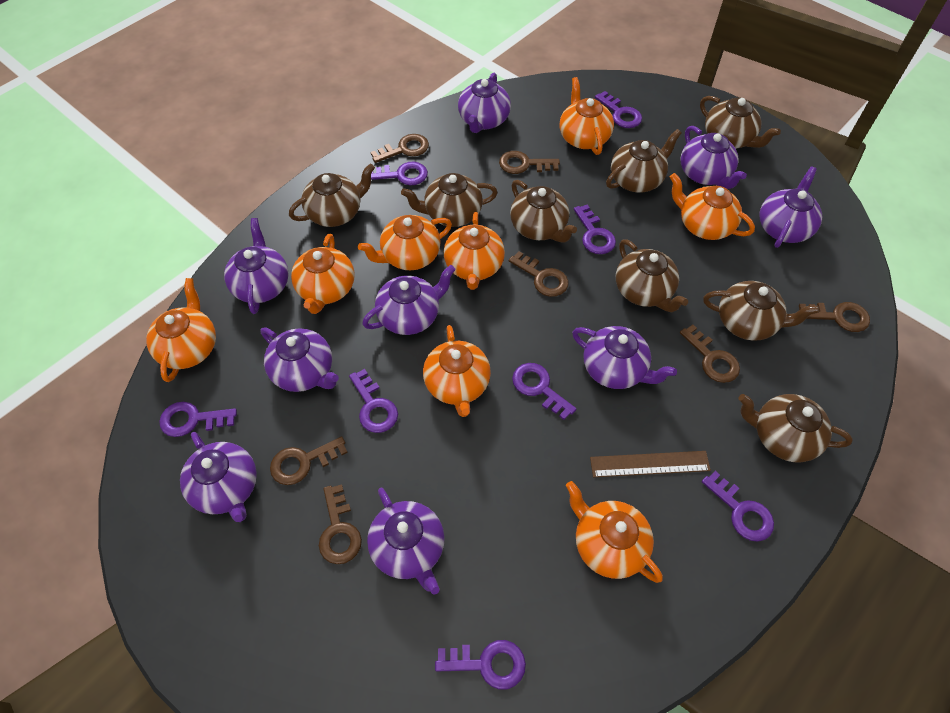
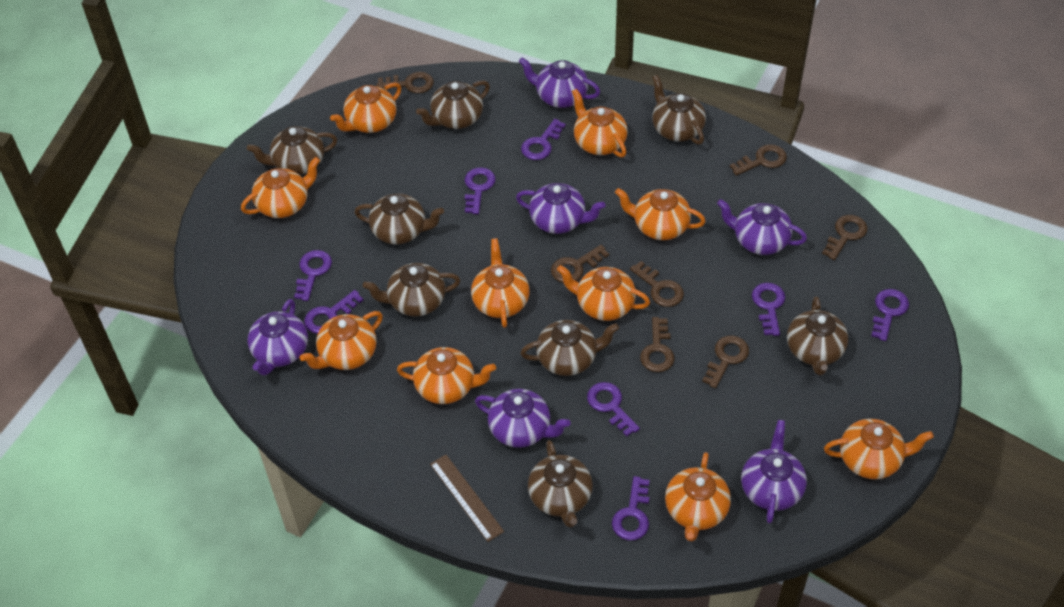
orange teapot: 8 -> 10
purple teapot: 9 -> 6

